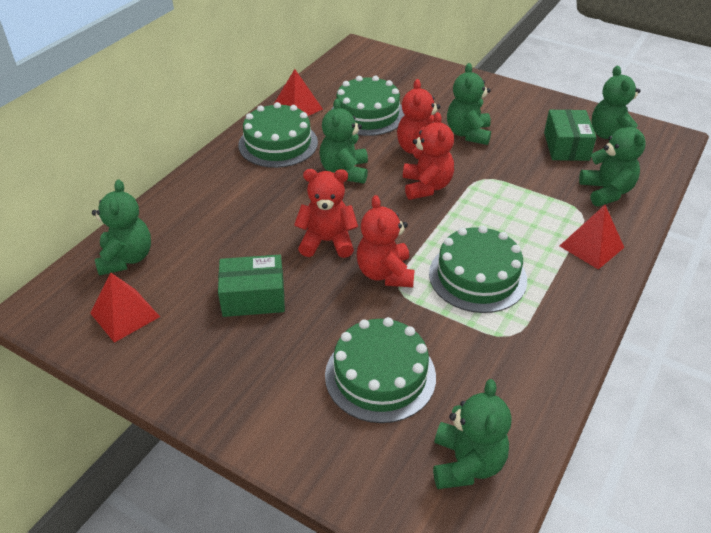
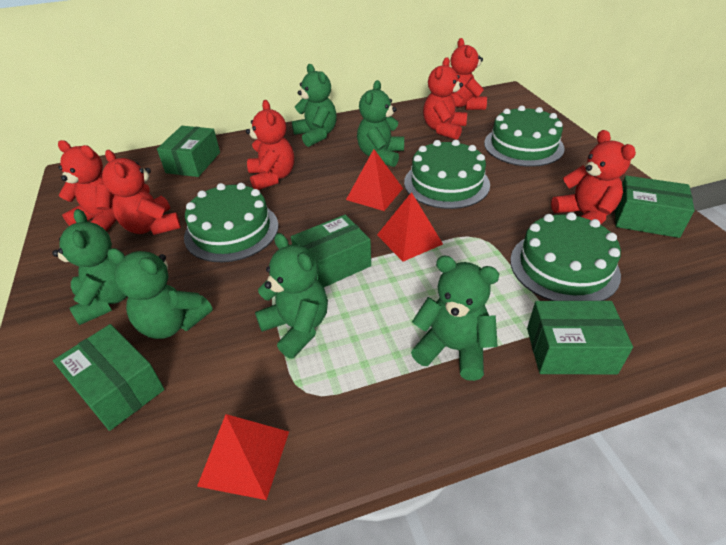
green box: 2 -> 5
red teddy bear: 4 -> 6

